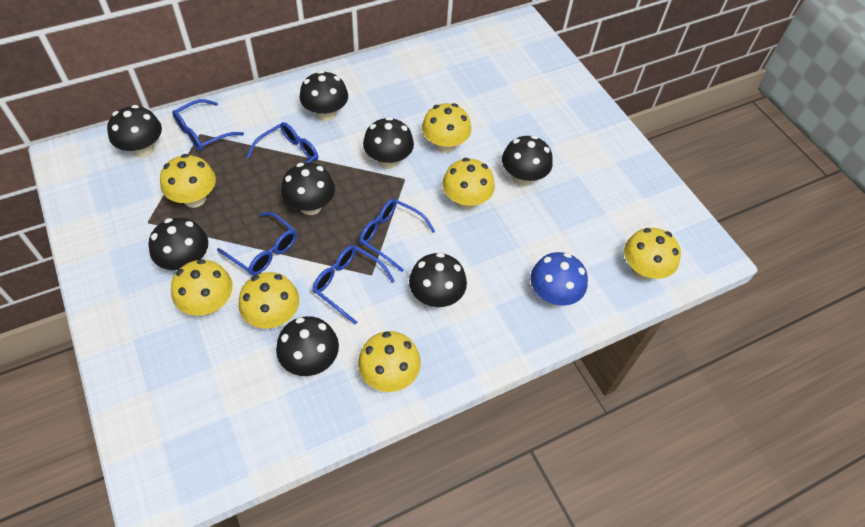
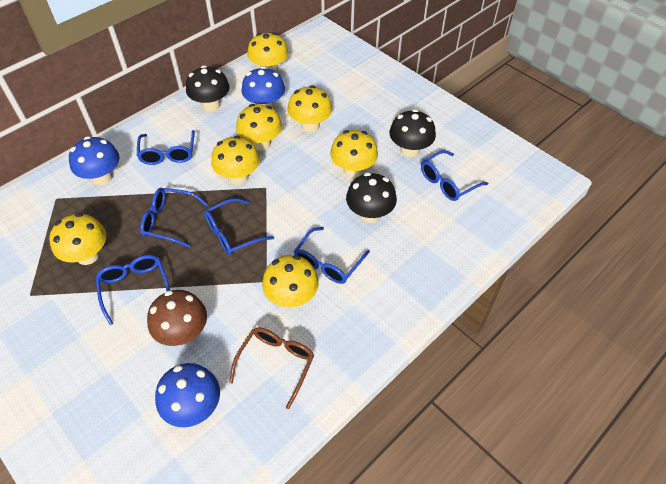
black mushroom: 8 -> 3
blue glasses: 5 -> 6
blue mushroom: 1 -> 3
brown glasses: 0 -> 1
brown mushroom: 0 -> 1

